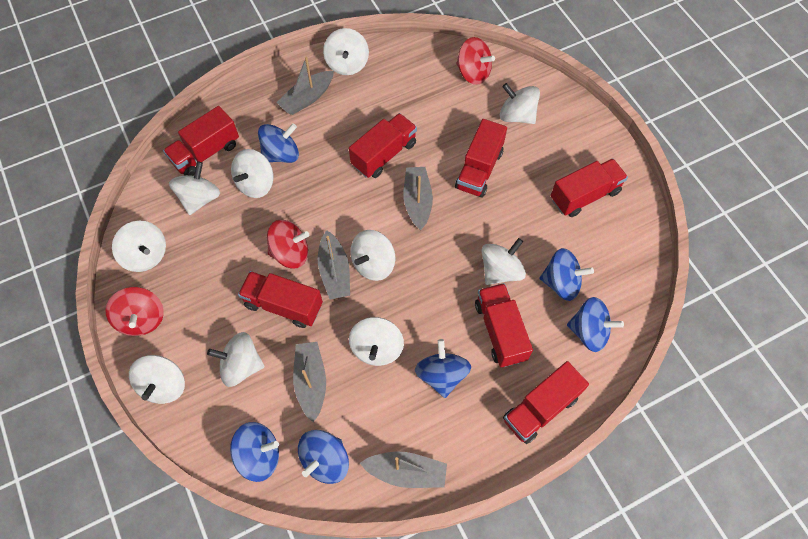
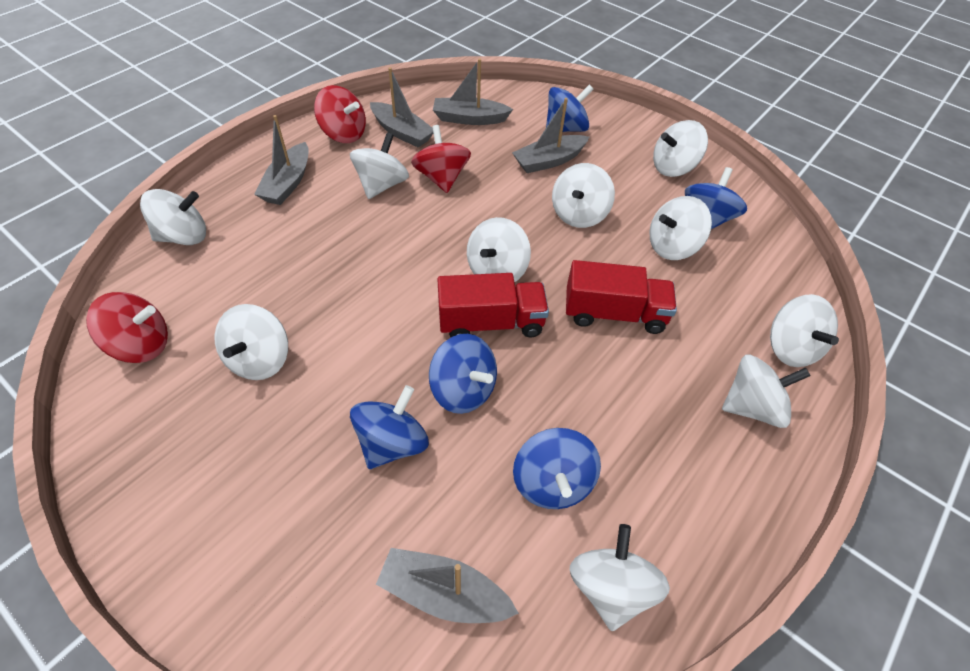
blue spinning top: 6 -> 5
red truck: 7 -> 2

